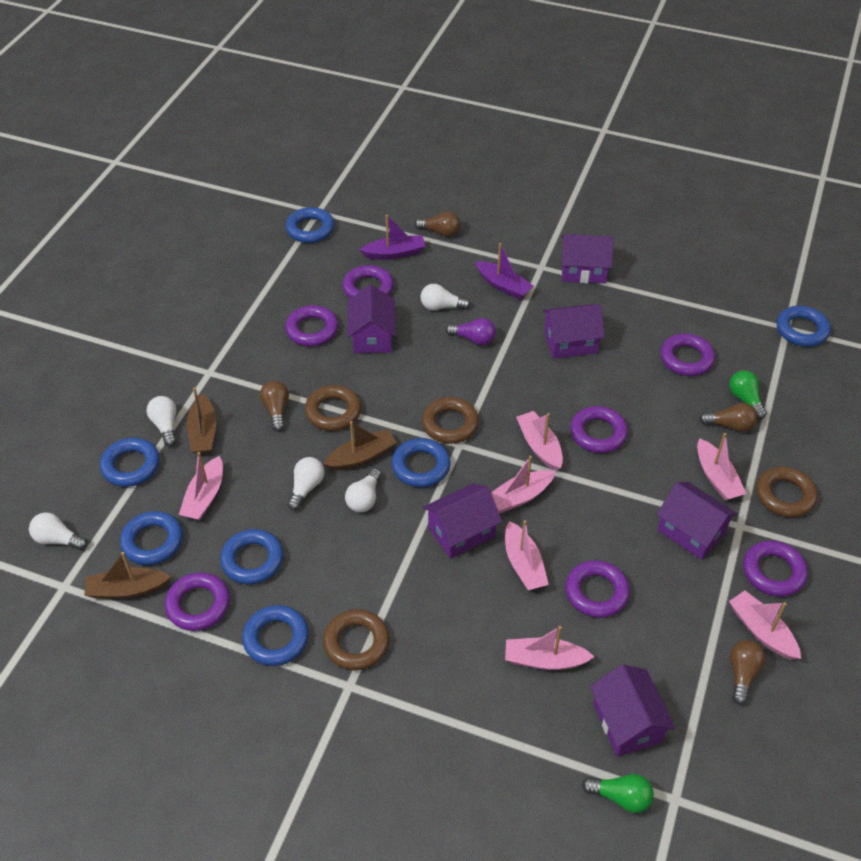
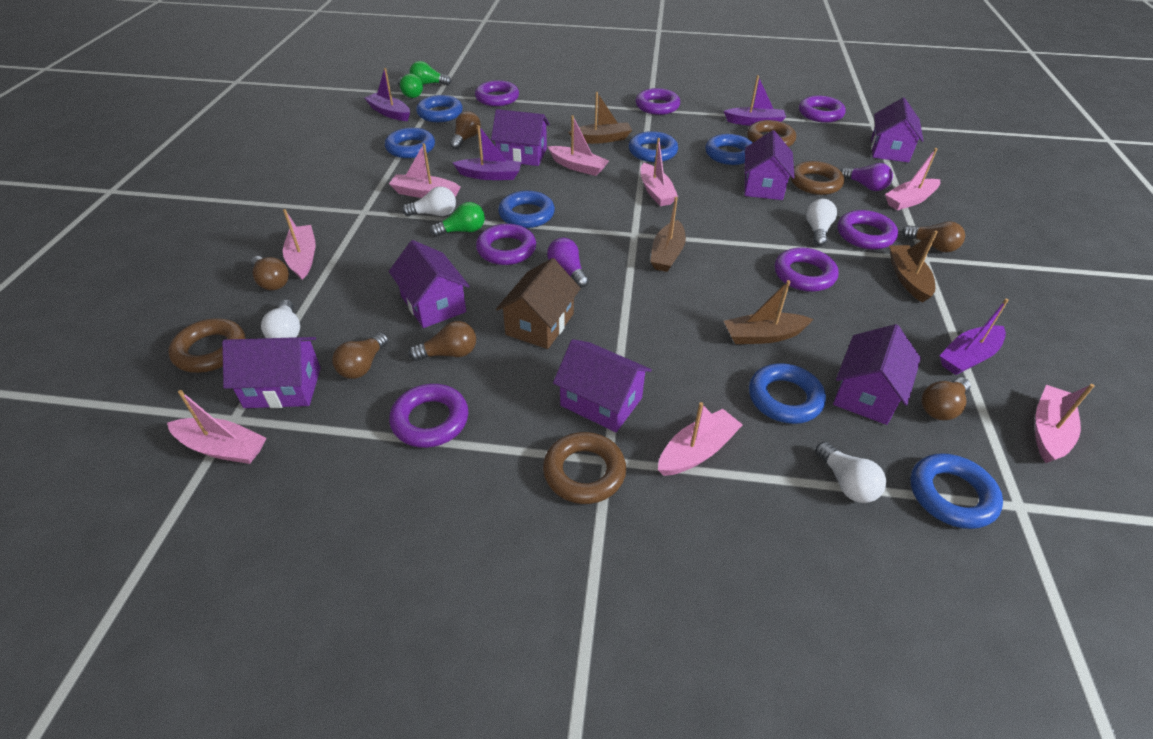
brown boat: 3 -> 4
brown house: 0 -> 1
brown light bulb: 4 -> 6
green light bulb: 2 -> 3
pink boat: 7 -> 8
purple boat: 2 -> 4
purple house: 6 -> 7
purple light bulb: 1 -> 2
white light bulb: 5 -> 4

